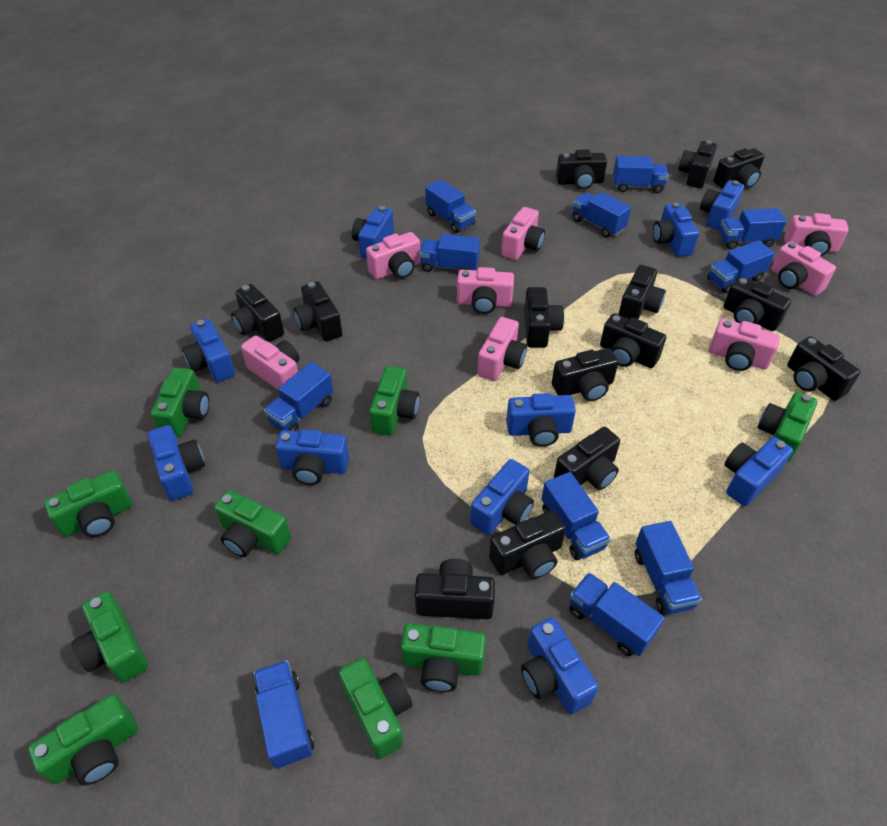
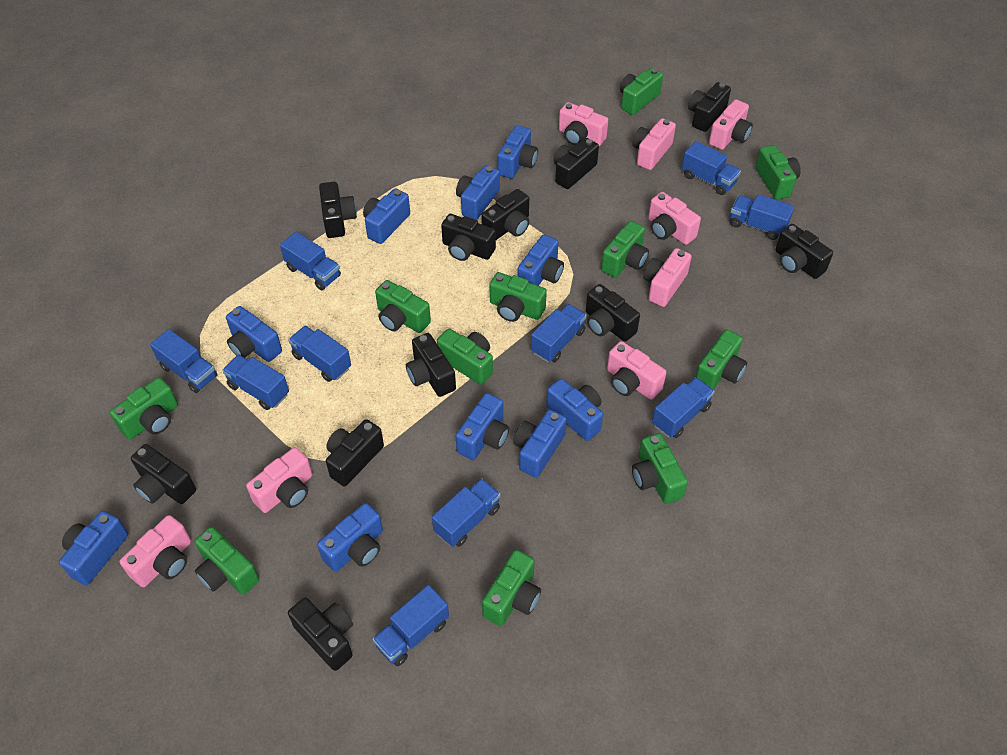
black camera: 14 -> 11
blue truck: 11 -> 10
green camera: 9 -> 11

